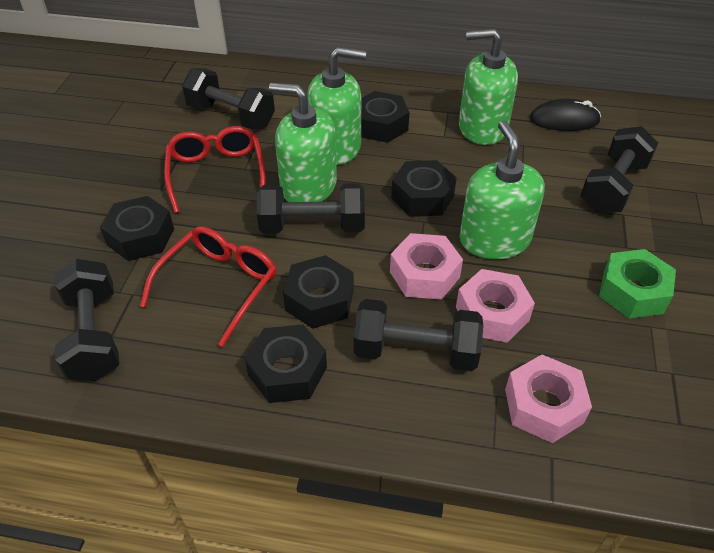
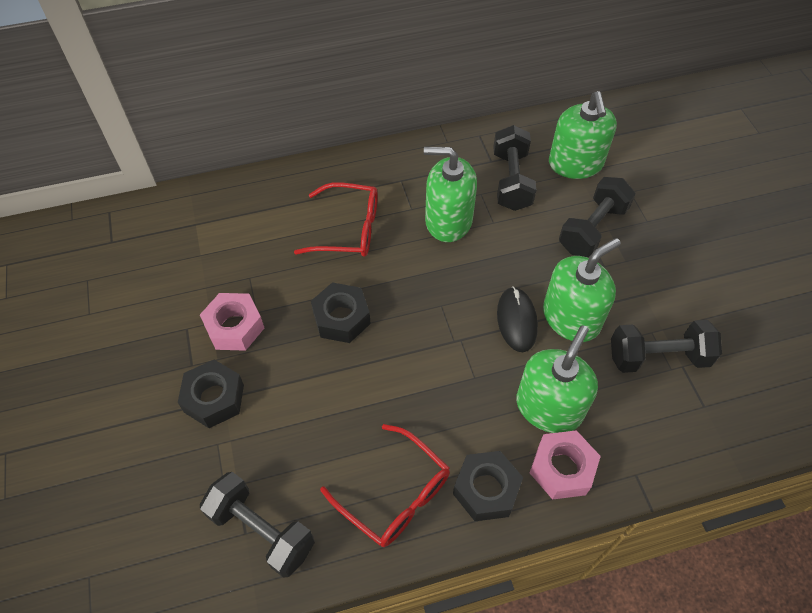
black dumbbell: 5 -> 4
black nut: 5 -> 3
green nut: 1 -> 0
pink nut: 3 -> 2

